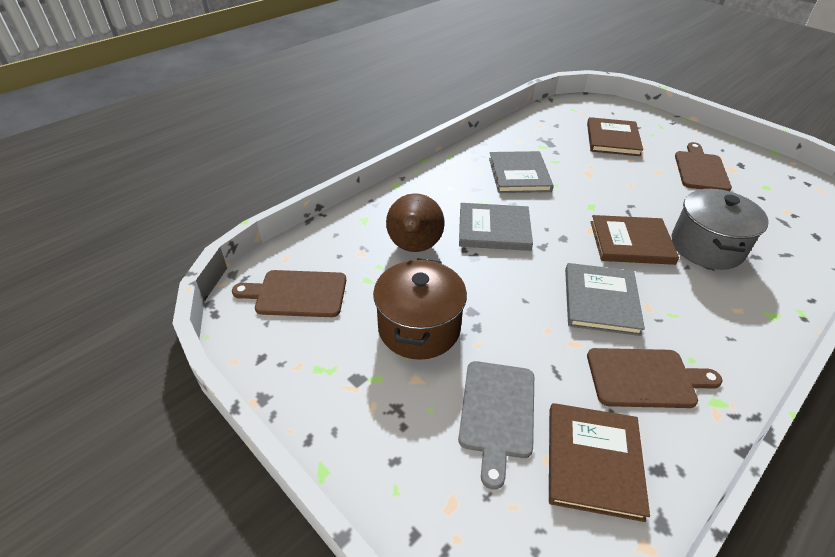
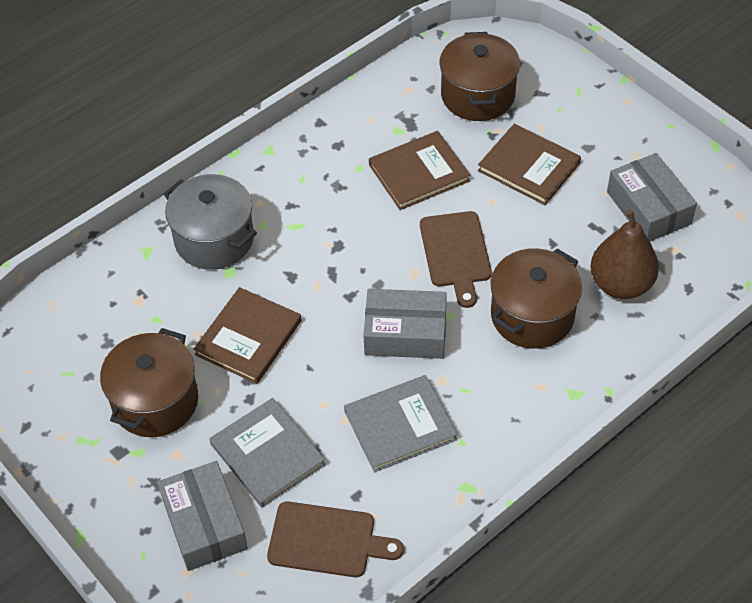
brown cutting board: 3 -> 2
brown pot: 1 -> 3
grey book: 3 -> 2
grey box: 0 -> 3
grey cutting board: 1 -> 0

